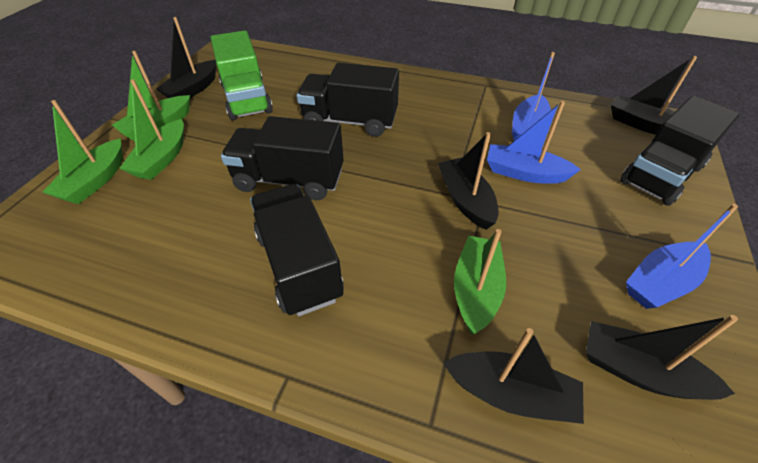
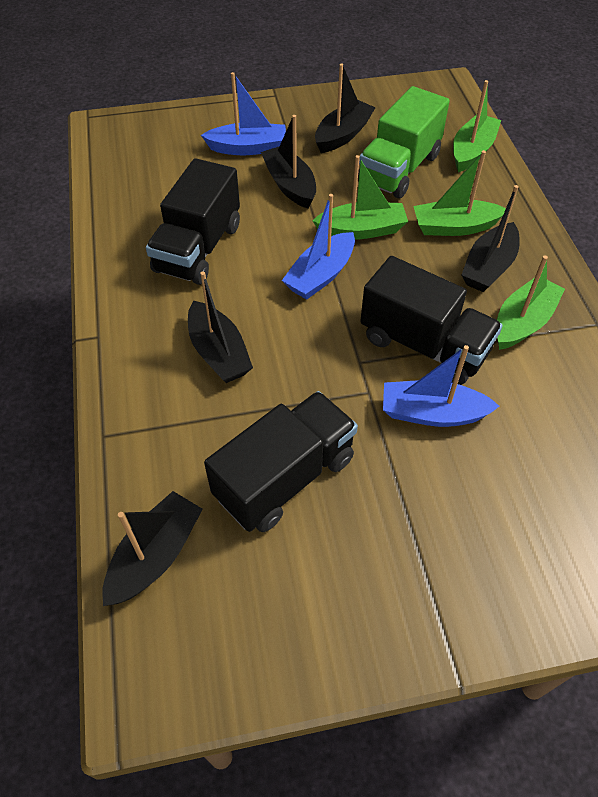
black truck: 4 -> 3

